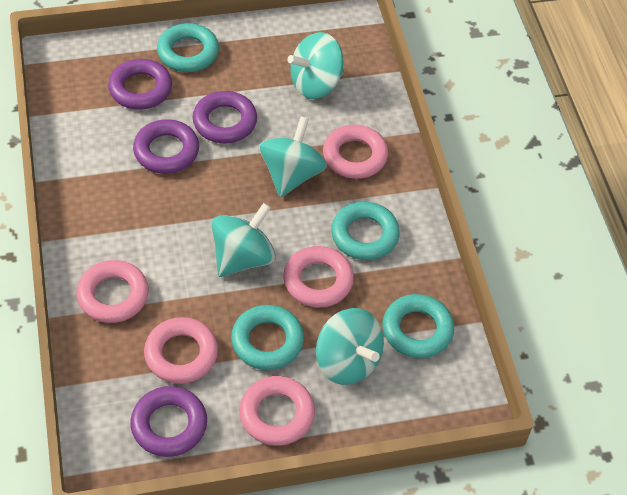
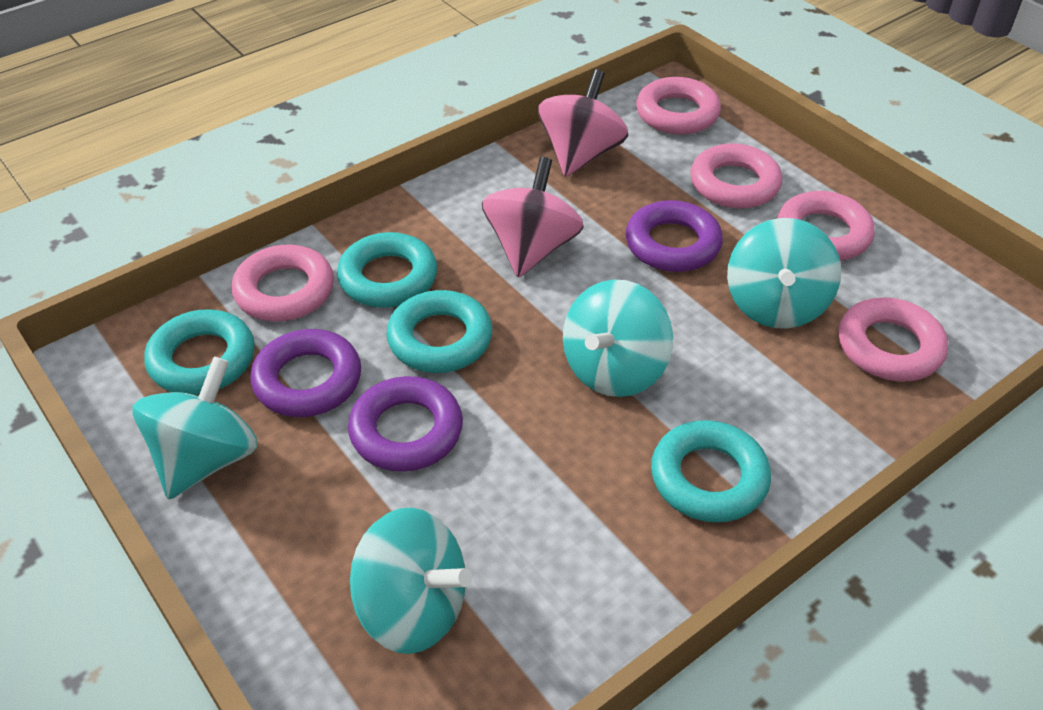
pink spinning top: 0 -> 2
purple ring: 4 -> 3

